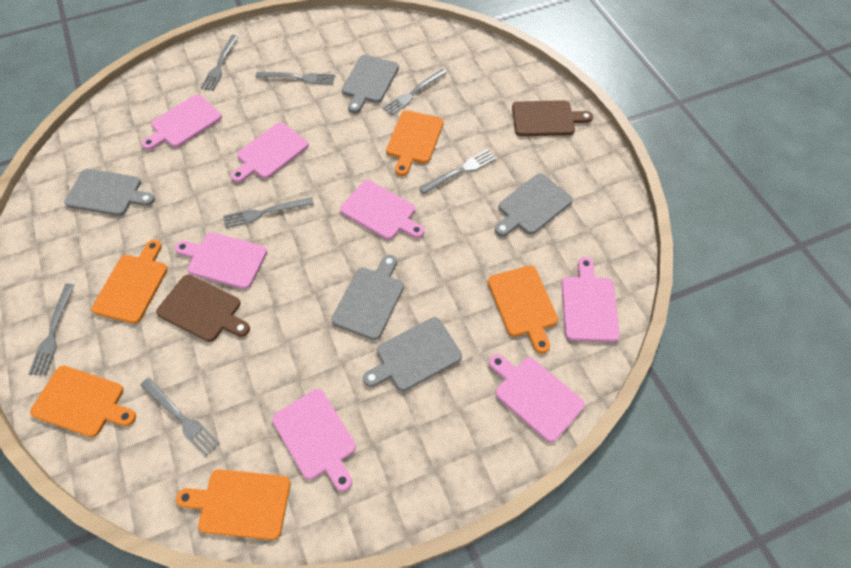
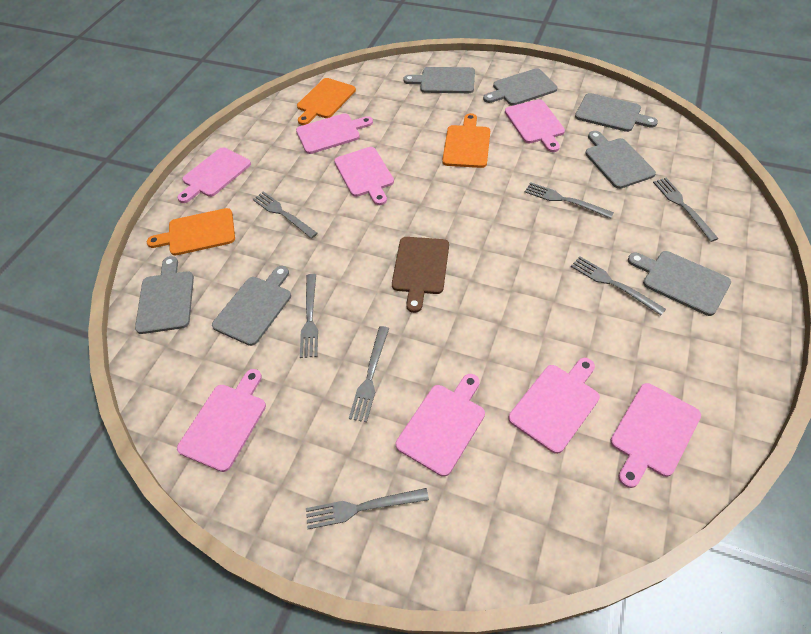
brown cutting board: 2 -> 1
grey cutting board: 5 -> 7
orange cutting board: 5 -> 3
pink cutting board: 7 -> 8

